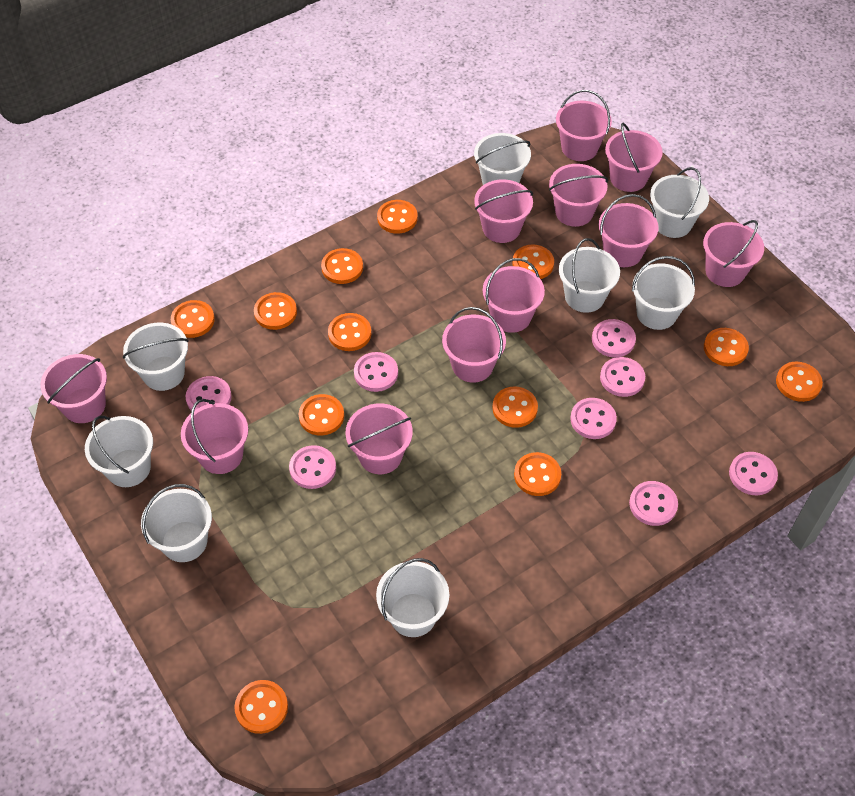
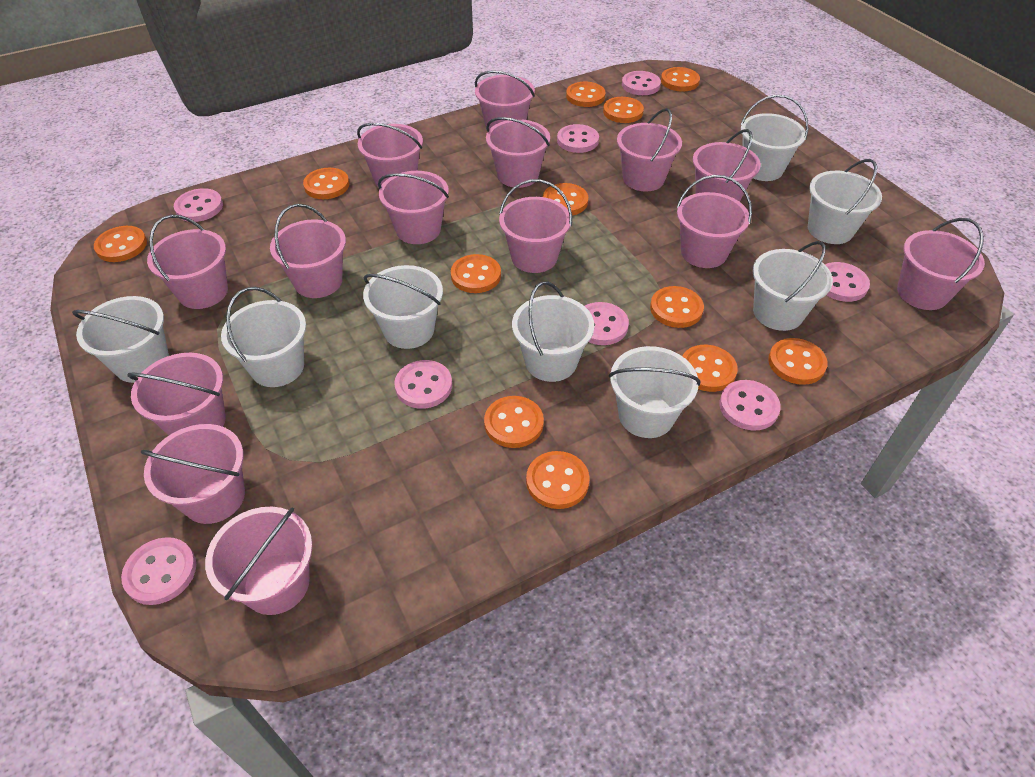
pink bucket: 11 -> 14

